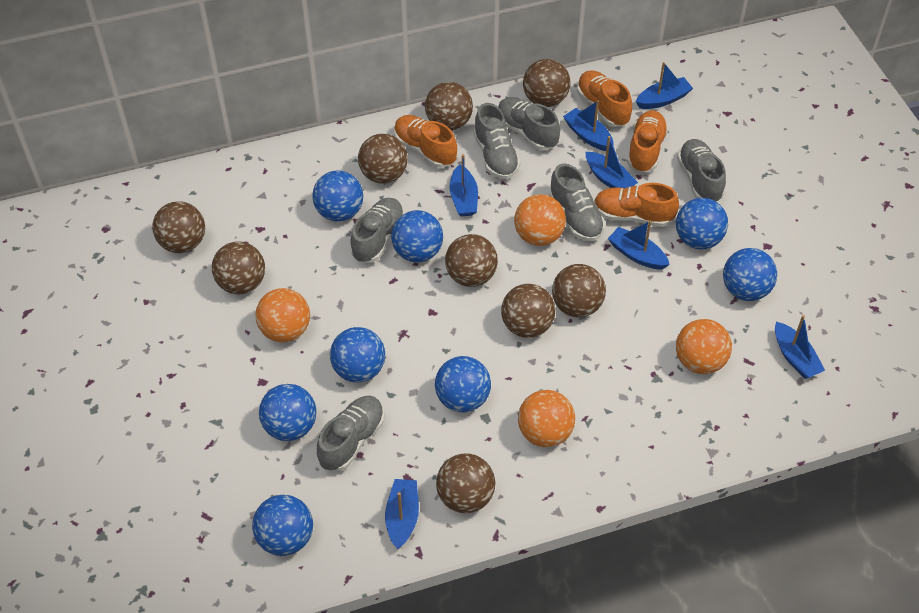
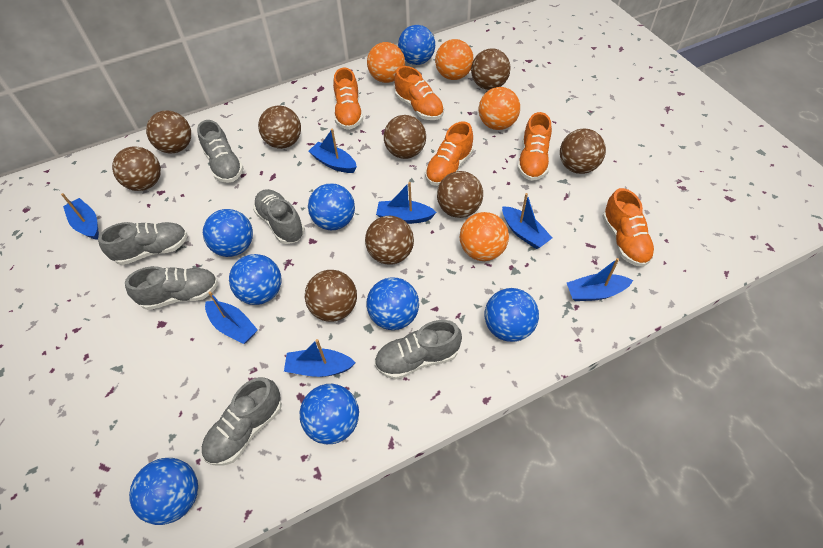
orange shoe: 4 -> 5

